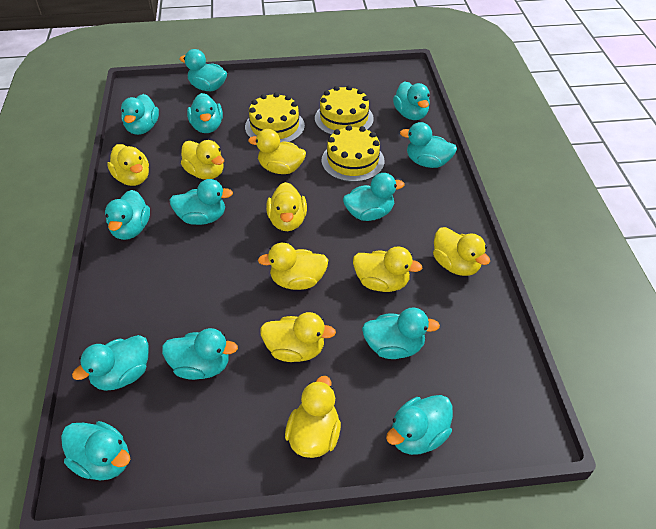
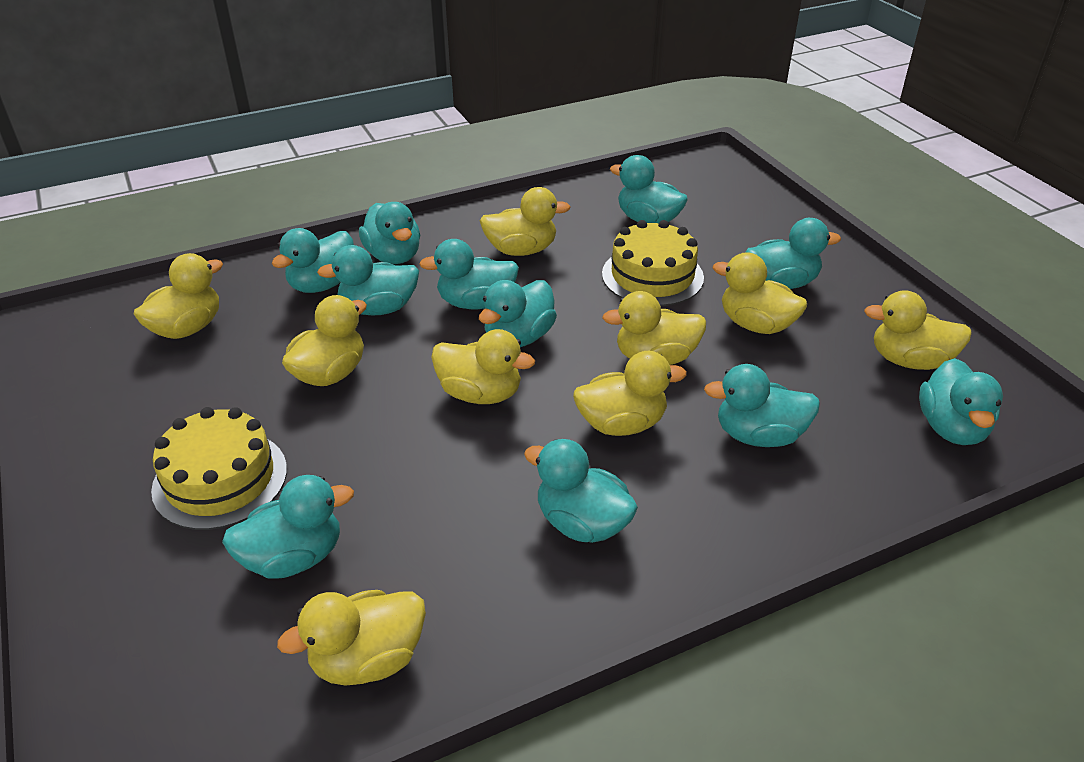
turquoise duck: 13 -> 11
yellow cake: 3 -> 2

